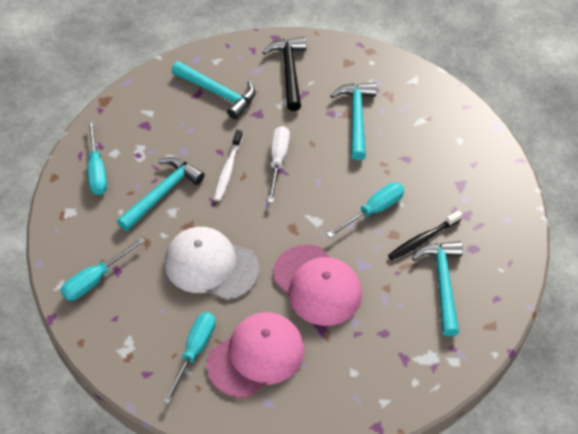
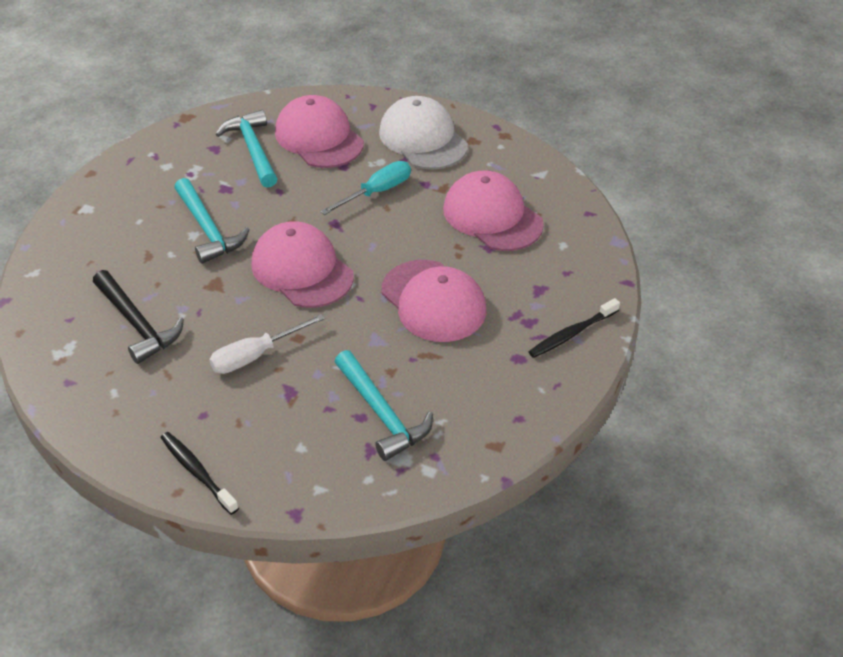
black toothbrush: 1 -> 2
pink cap: 2 -> 4
turquoise hammer: 4 -> 3
turquoise screwdriver: 4 -> 1
white toothbrush: 1 -> 0

